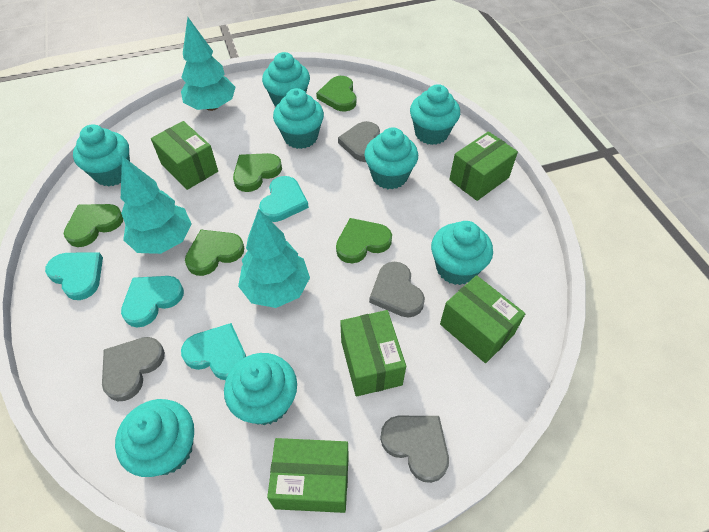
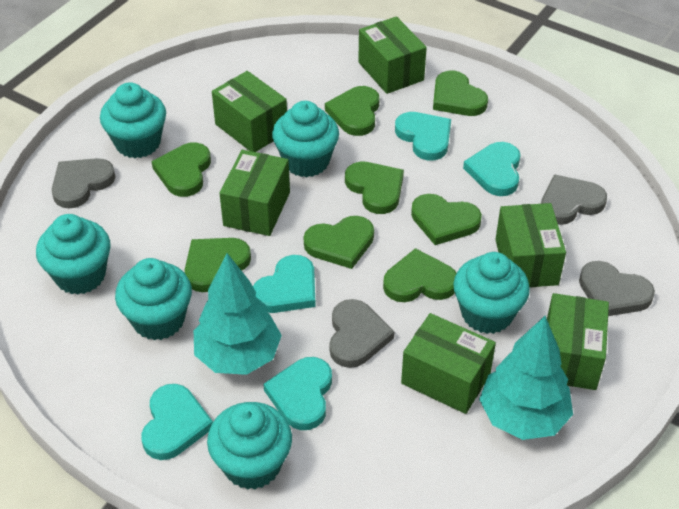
green box: 5 -> 6
green heart: 5 -> 8
turquoise cupcake: 8 -> 6
turquoise heart: 4 -> 5
turquoise tree: 3 -> 2

